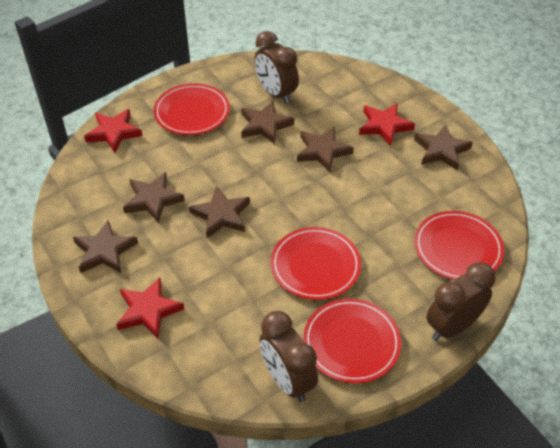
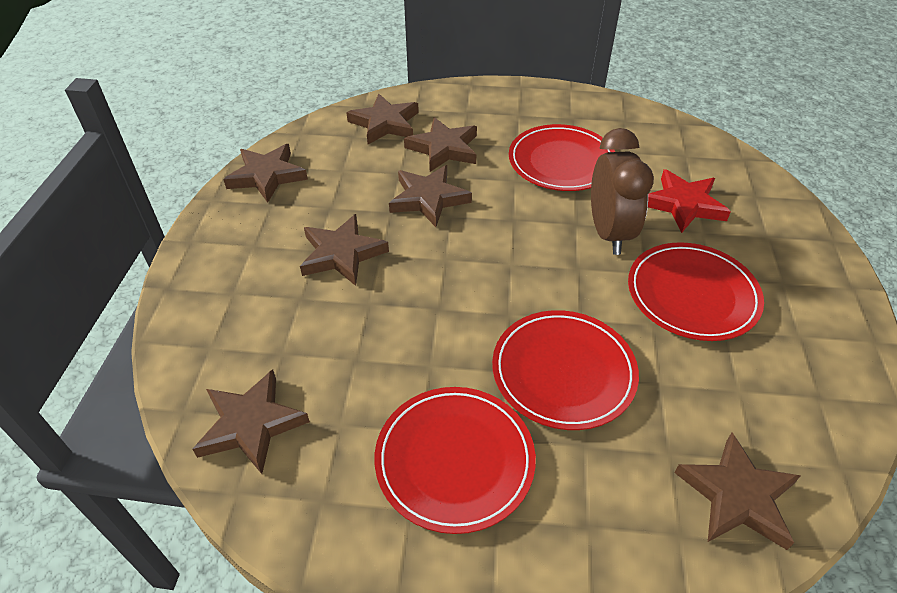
brown clock: 3 -> 1
brown star: 6 -> 7
red star: 3 -> 1

